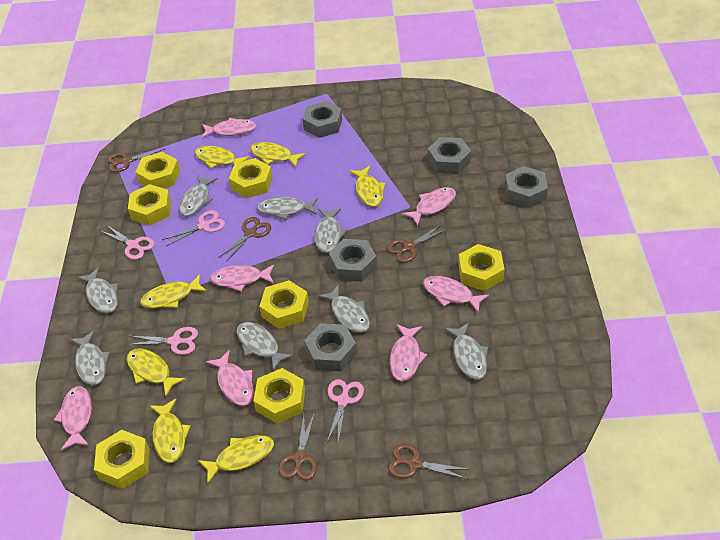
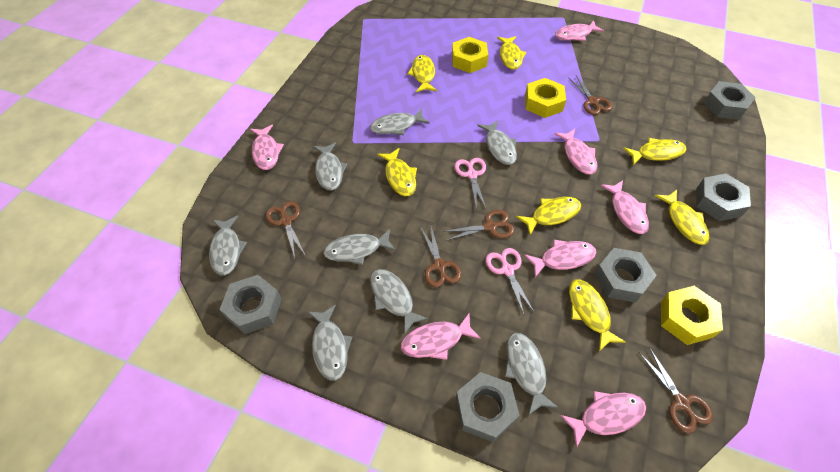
pink scissors: 4 -> 2
yellow nut: 7 -> 3

